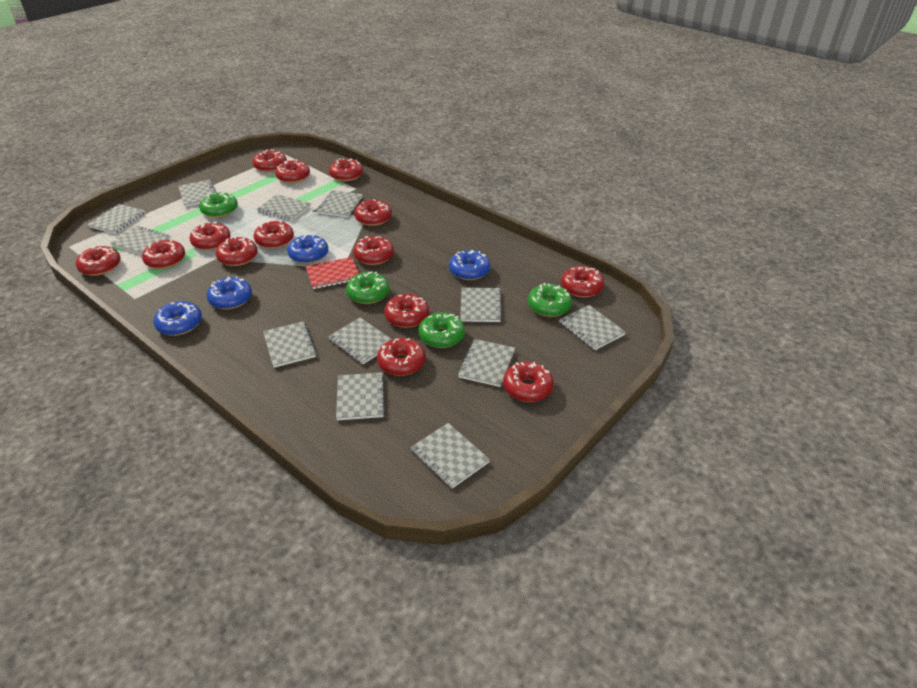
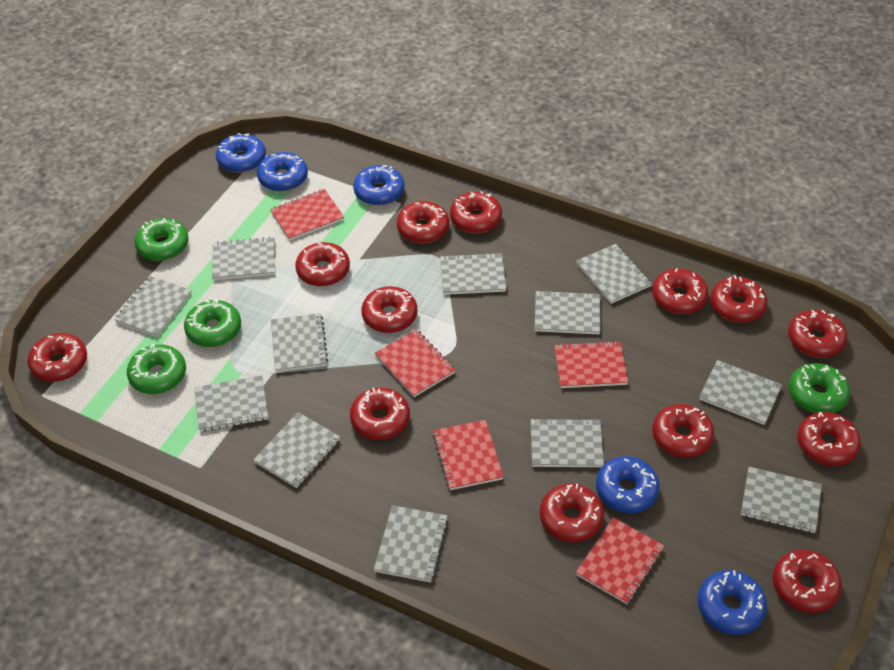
blue donut: 4 -> 5
red donut: 14 -> 13
red notebook: 1 -> 5

